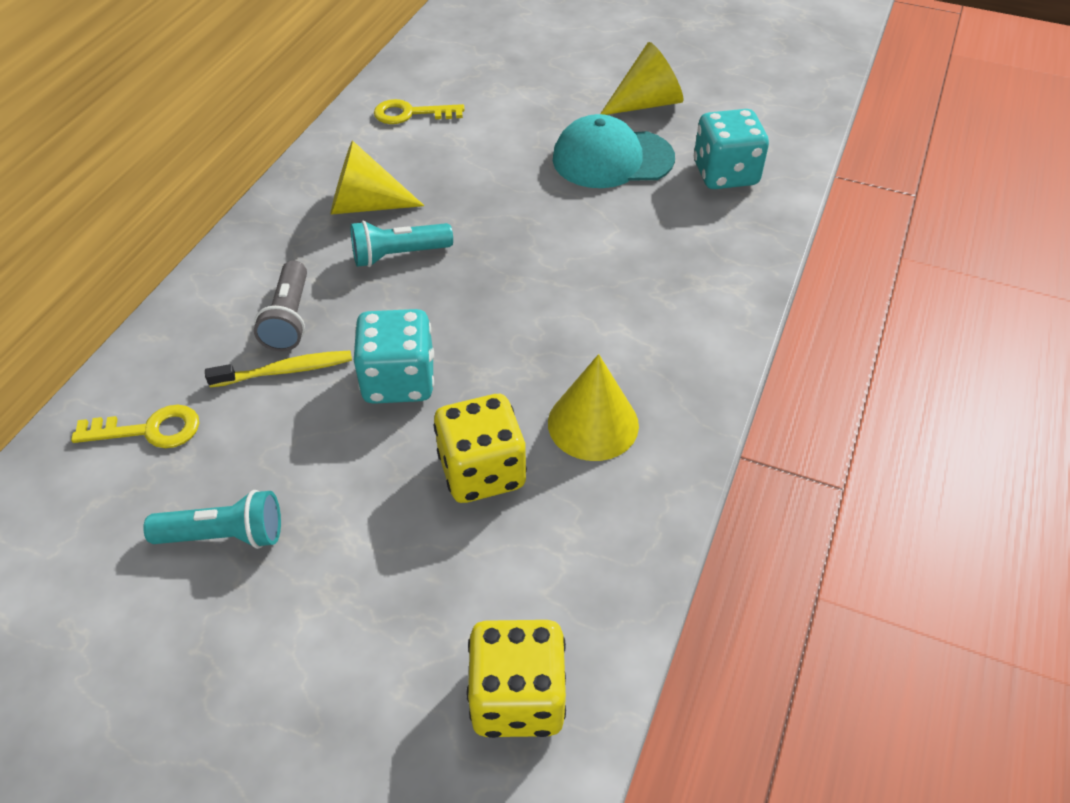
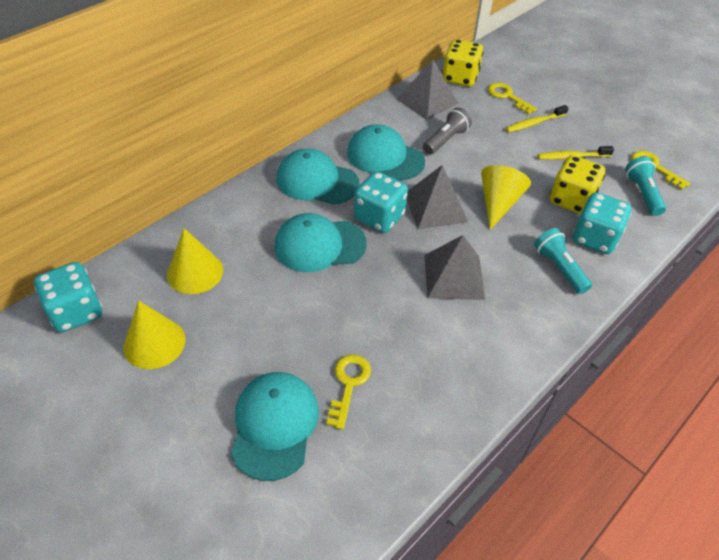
grey pyramid: 0 -> 3
turquoise cap: 1 -> 4
turquoise dice: 2 -> 3
yellow key: 2 -> 3
yellow toothbrush: 1 -> 2

